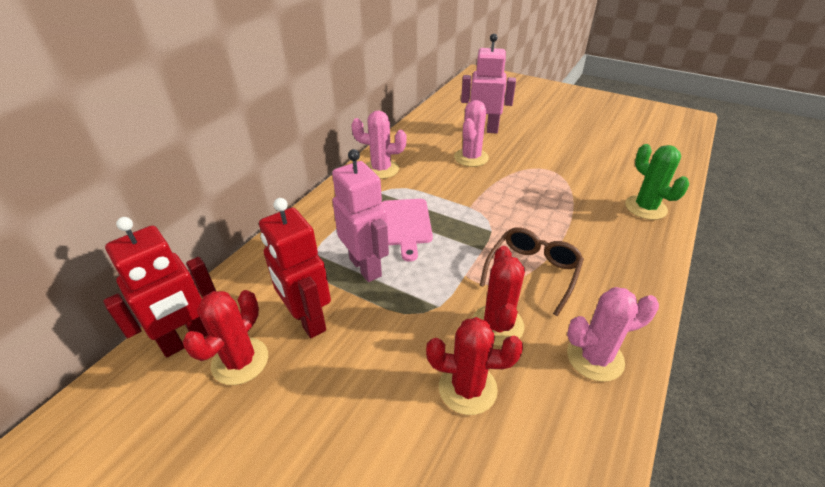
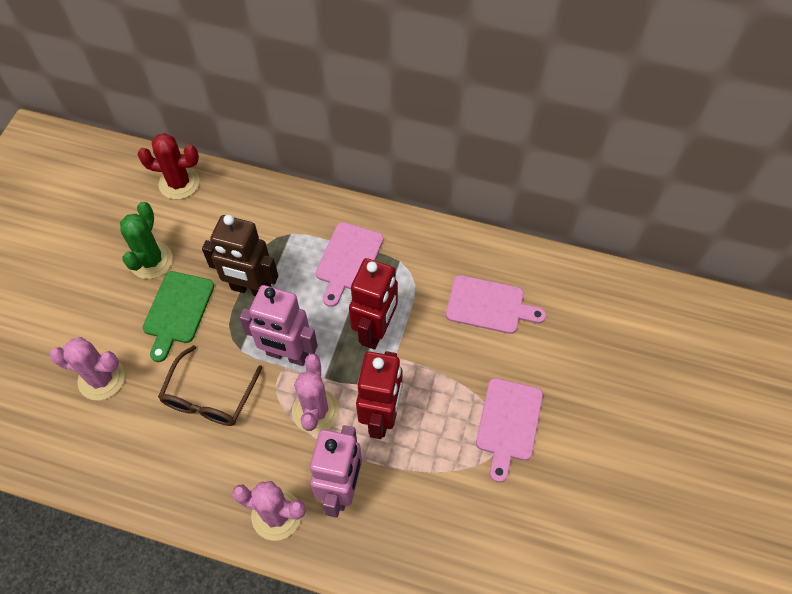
brown robot: 0 -> 1
green cutting board: 0 -> 1
pink cutting board: 1 -> 3
red cactus: 3 -> 1

